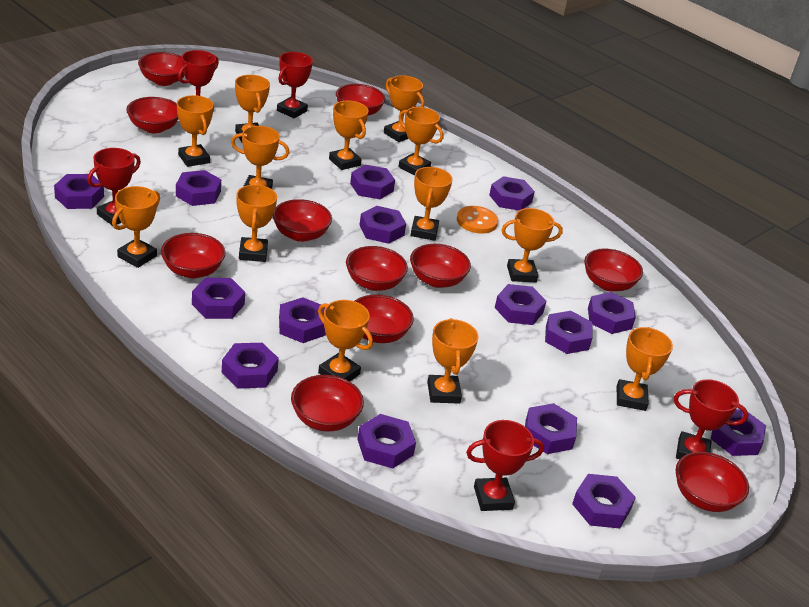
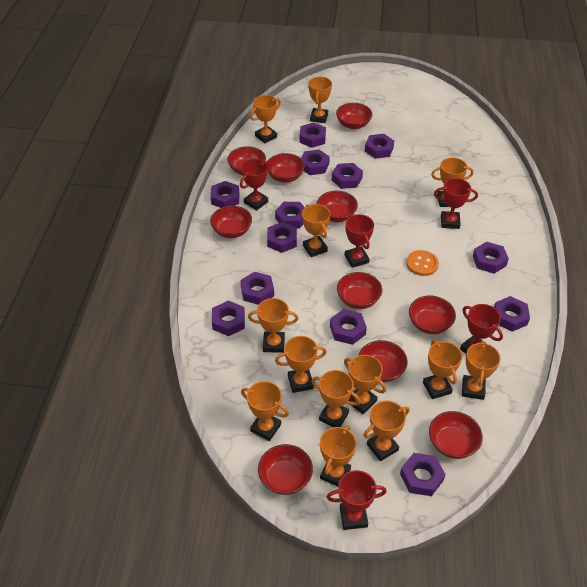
purple nut: 15 -> 13
red bowl: 11 -> 10

